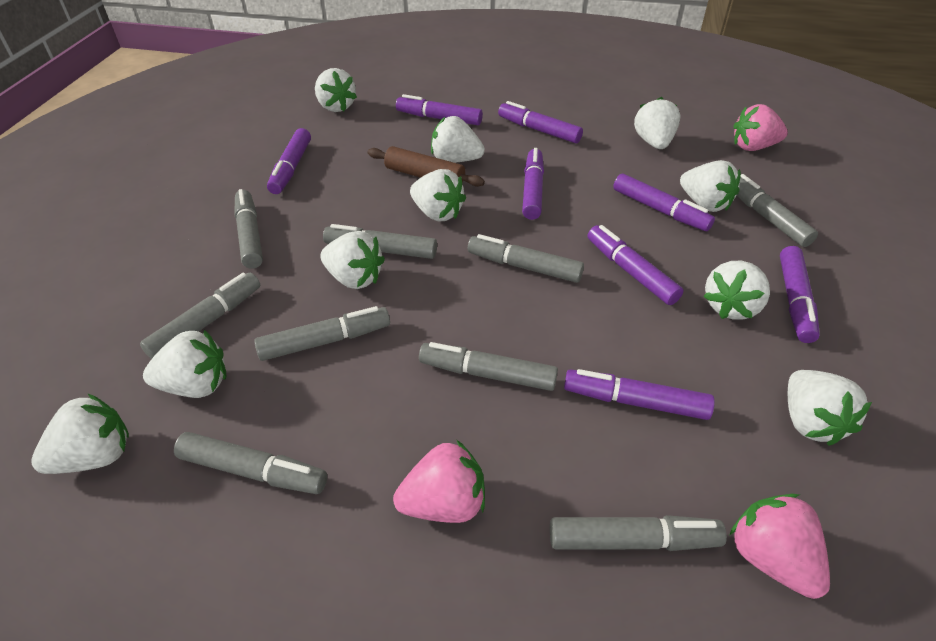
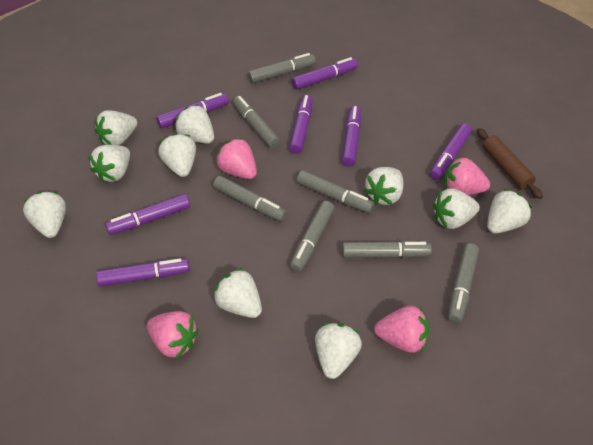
grey marker: 9 -> 7
pink strawberry: 3 -> 4
purple marker: 8 -> 7

